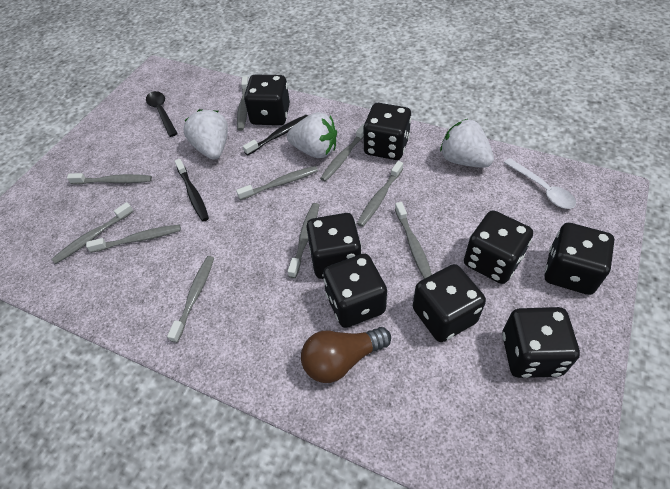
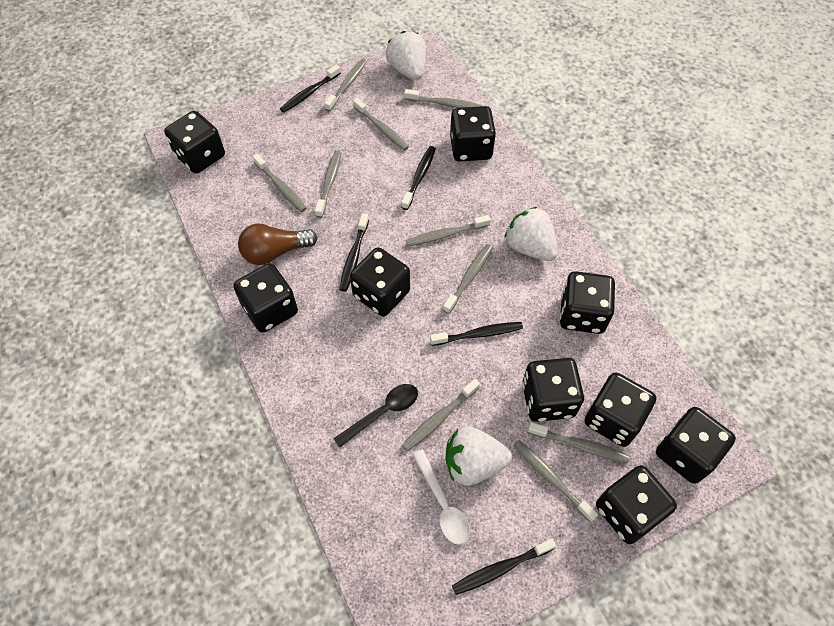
black dice: 8 -> 9
black toothbrush: 2 -> 5

